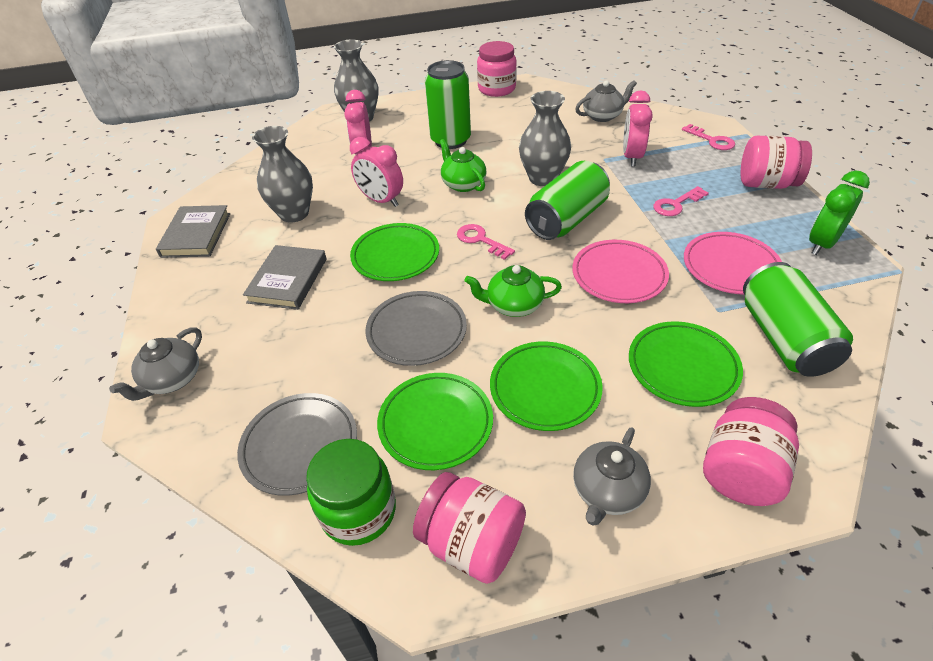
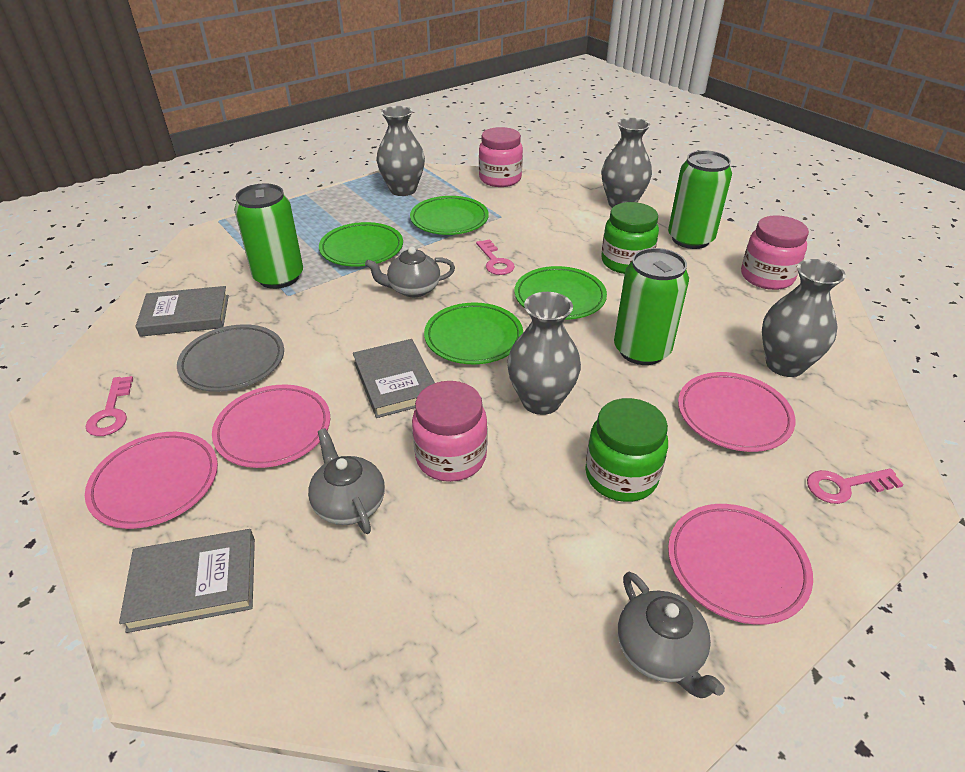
green clock: 1 -> 0
green jar: 1 -> 2
green teapot: 2 -> 0
grey book: 2 -> 3
grey plate: 2 -> 1
grey vase: 3 -> 4
pink clock: 3 -> 0
pink jar: 4 -> 3
pink plate: 2 -> 4

